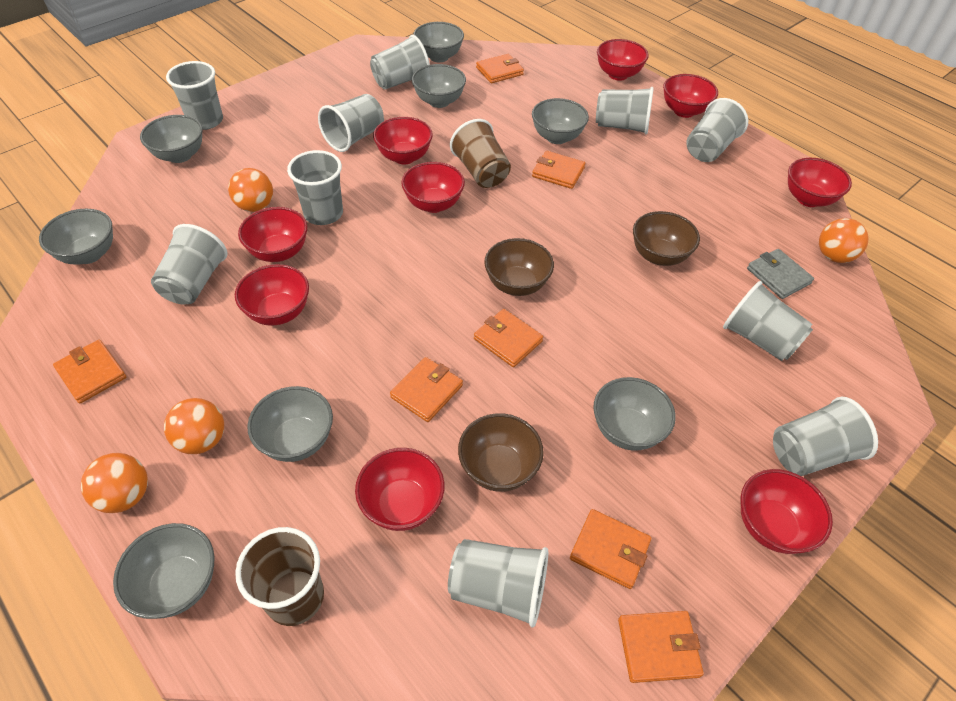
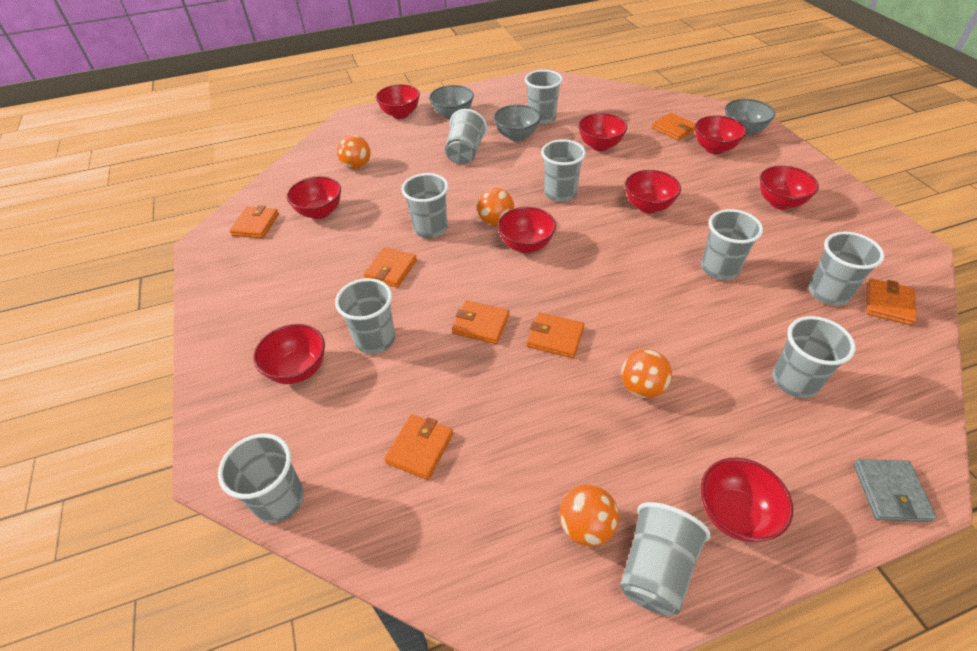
brown bowl: 3 -> 0
brown cup: 2 -> 0
grey bowl: 8 -> 3

